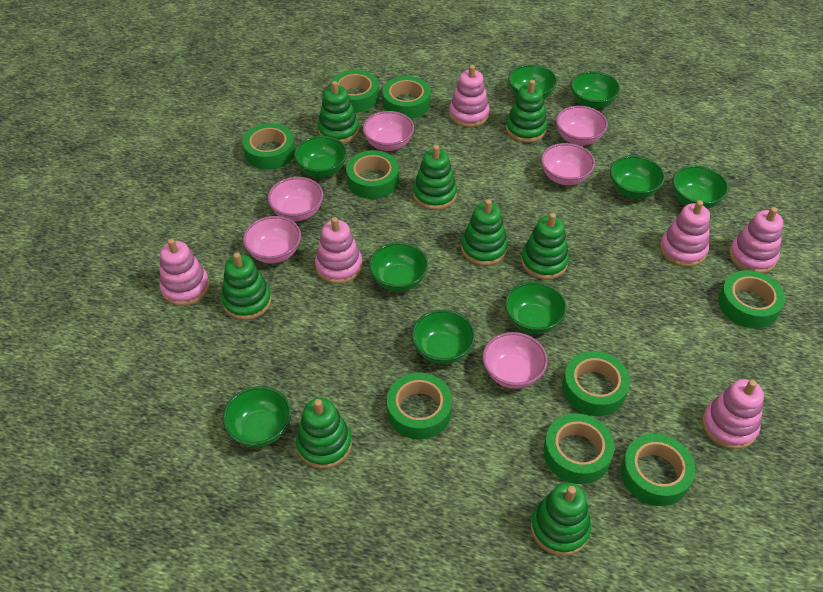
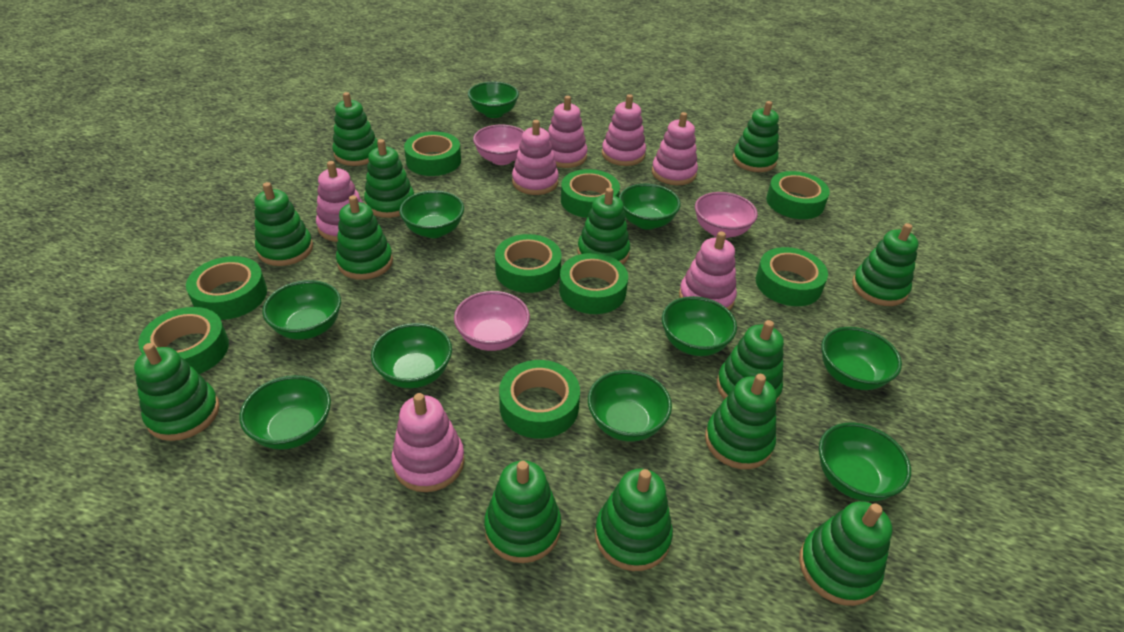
green bowl: 9 -> 10
green stacking toy: 8 -> 13
pink bowl: 6 -> 3
pink stacking toy: 6 -> 7

